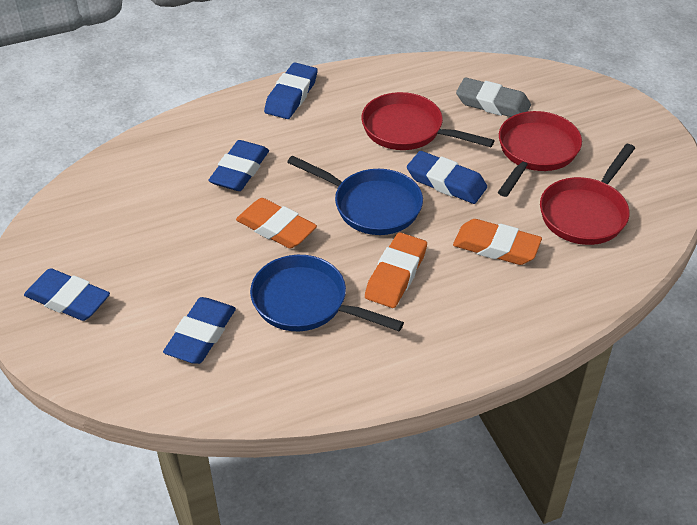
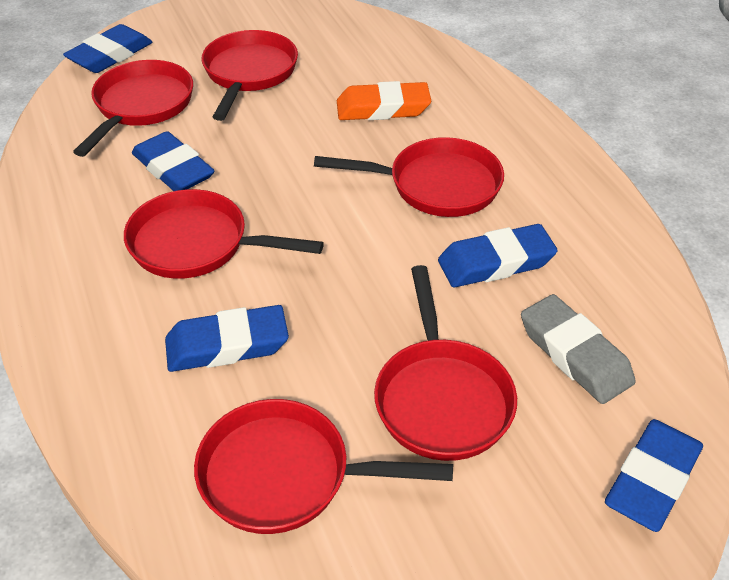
blue pan: 2 -> 0
orange eraser: 3 -> 1
red pan: 3 -> 6

